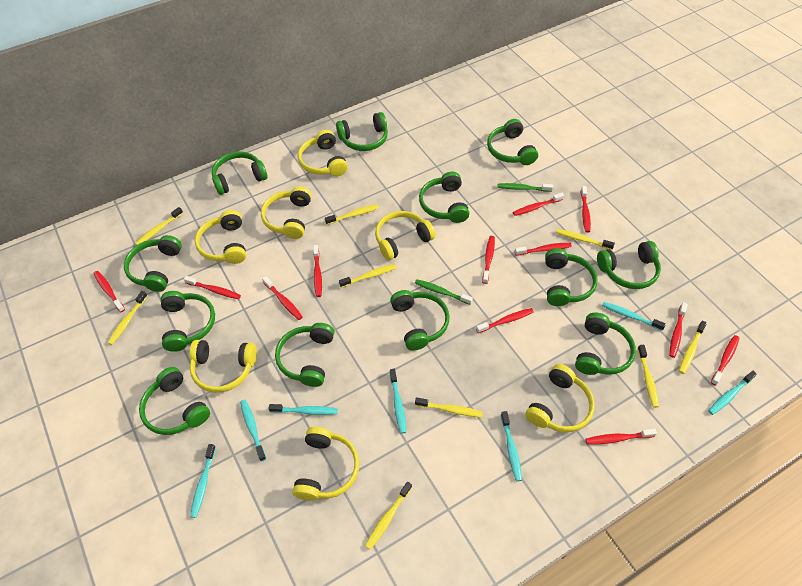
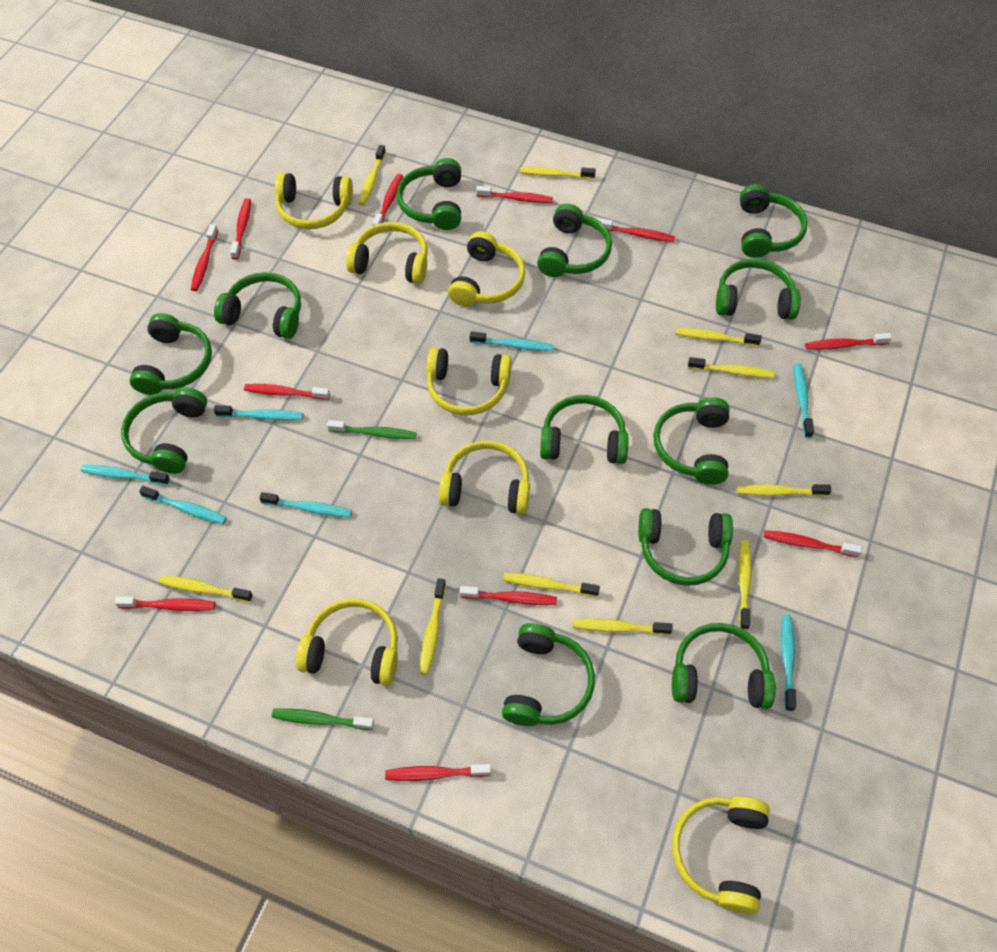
red toothbrush: 12 -> 11
yellow toothbrush: 9 -> 10

